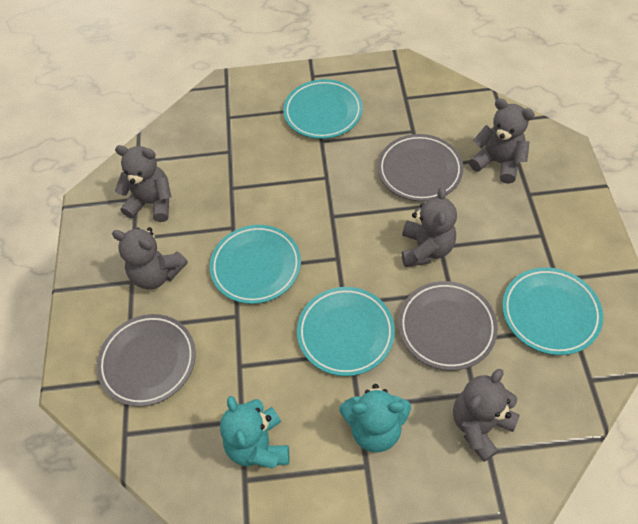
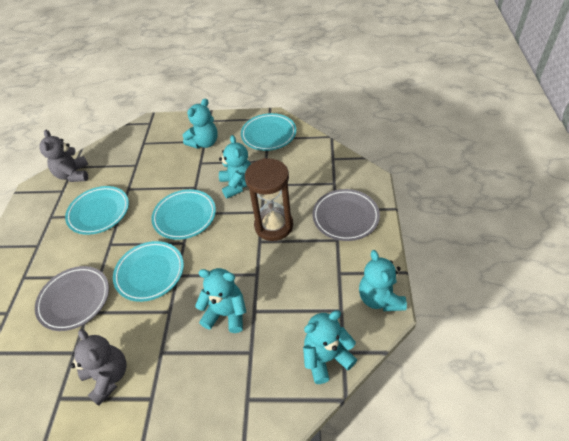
brown hourglass: 0 -> 1
grey plate: 3 -> 2
grey teddy bear: 5 -> 2
turquoise teddy bear: 2 -> 5

